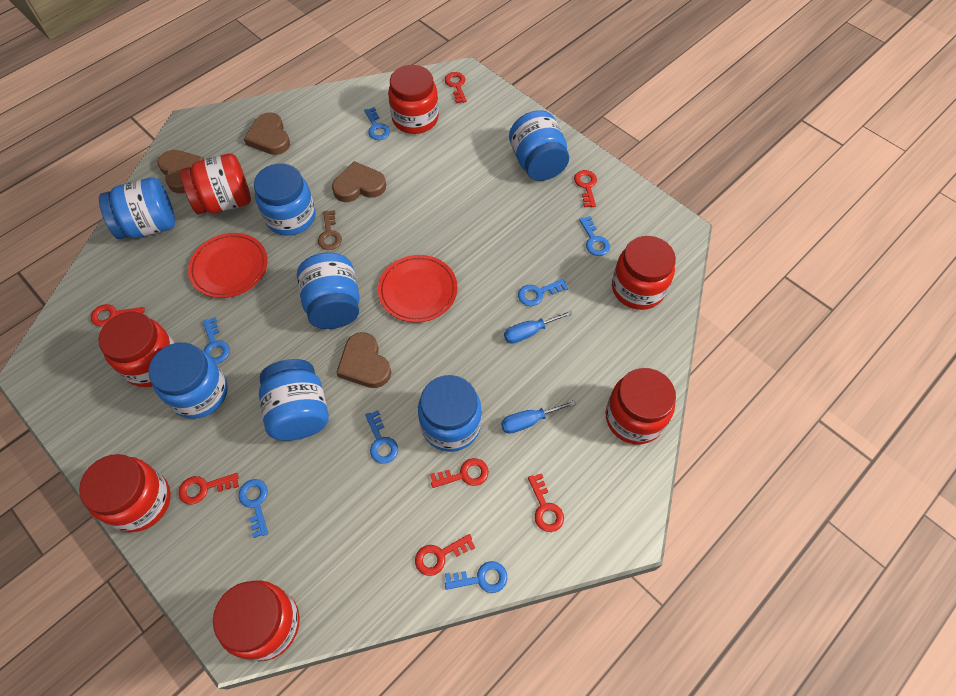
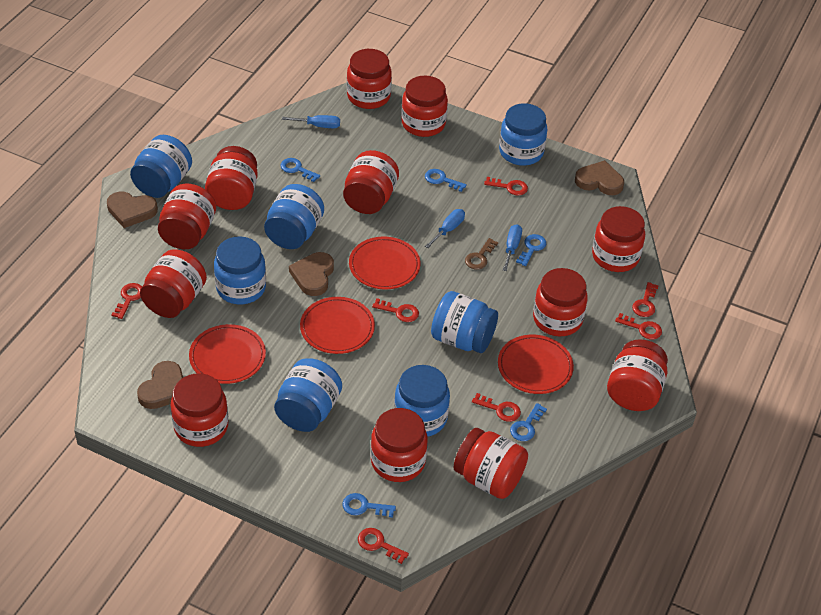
blue key: 7 -> 5
blue screwdriver: 2 -> 3
red jar: 7 -> 12
red plate: 2 -> 4

